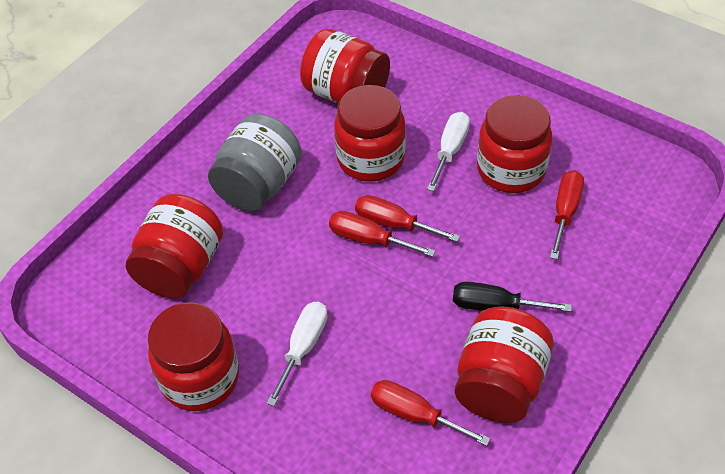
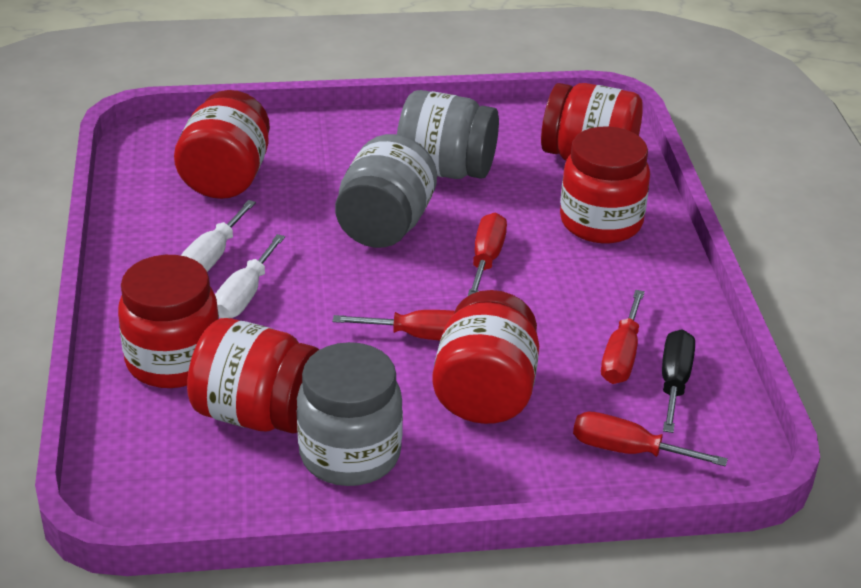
grey jar: 1 -> 3

